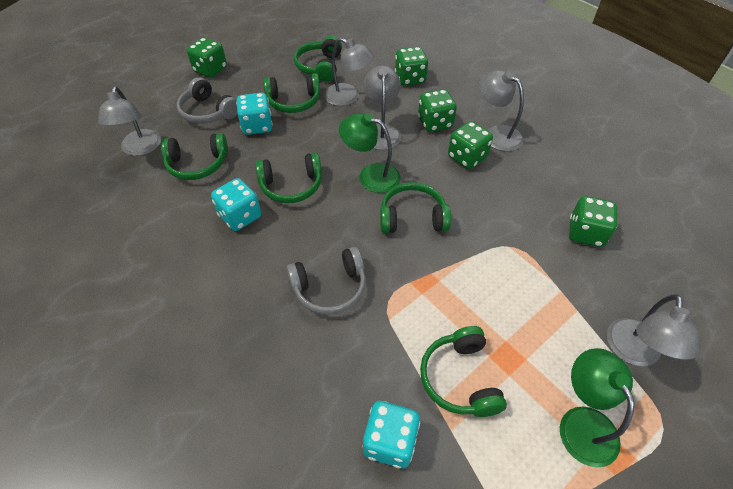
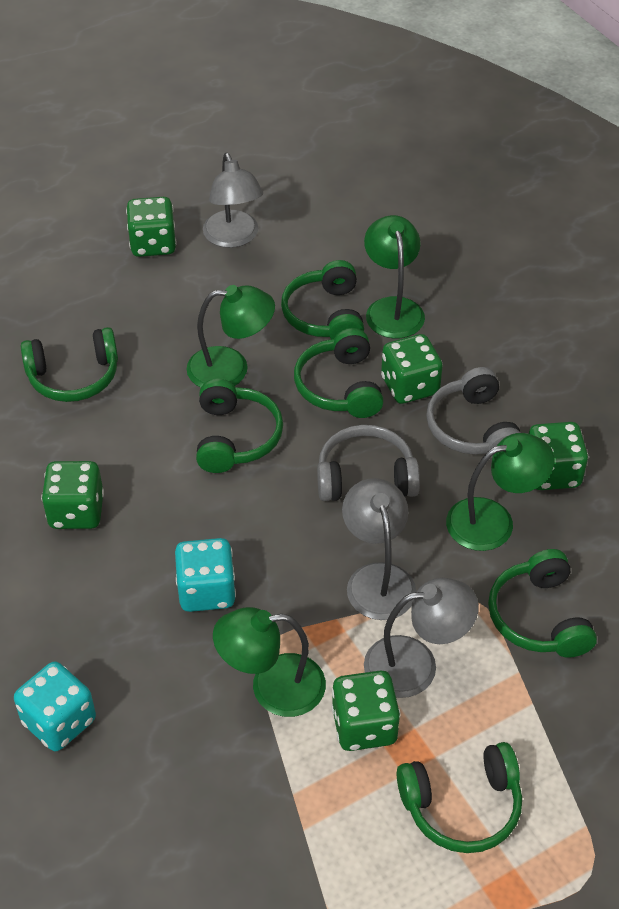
green lamp: 2 -> 4
grey lamp: 5 -> 3
turquoise dice: 3 -> 2

